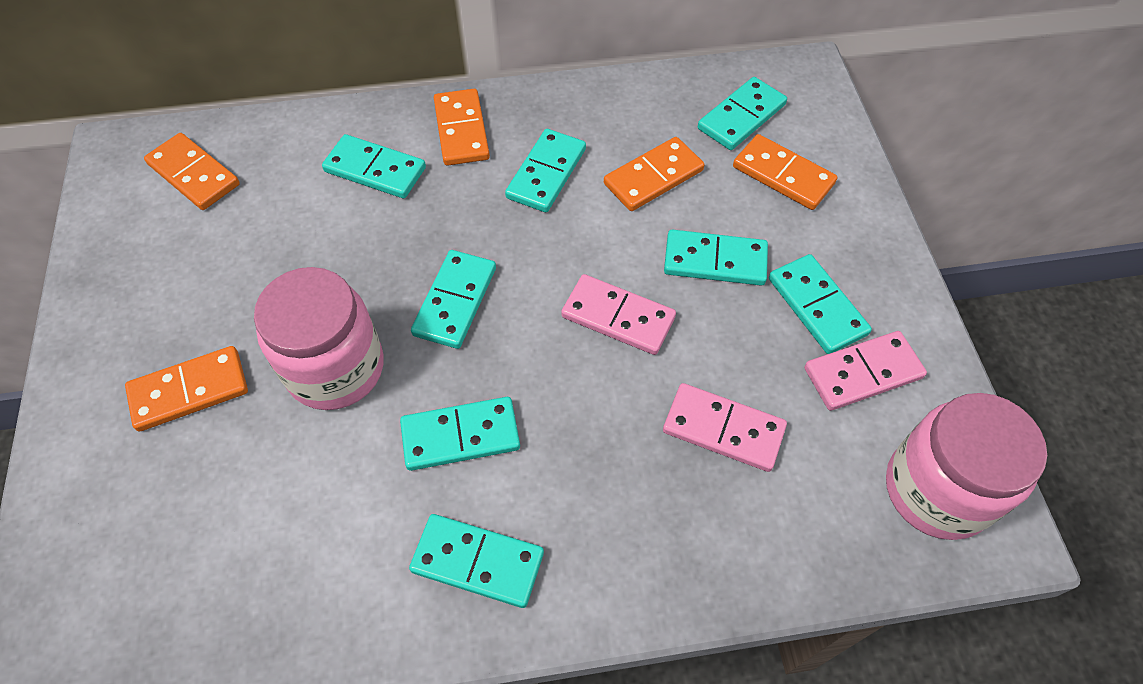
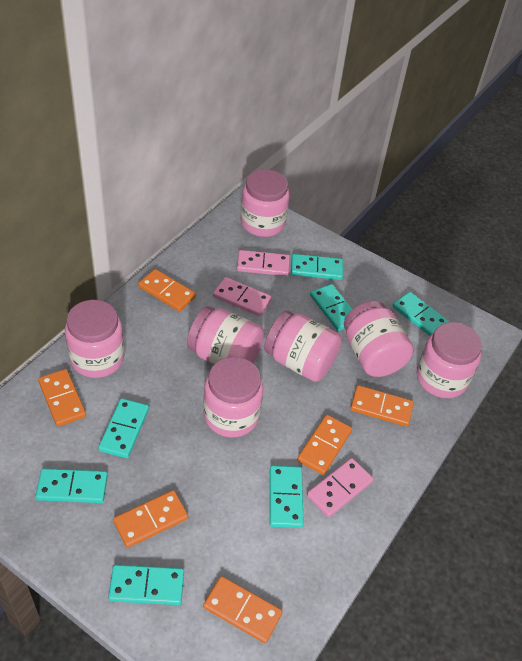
orange domino: 5 -> 6
pink jar: 2 -> 7
turquoise domino: 8 -> 7

